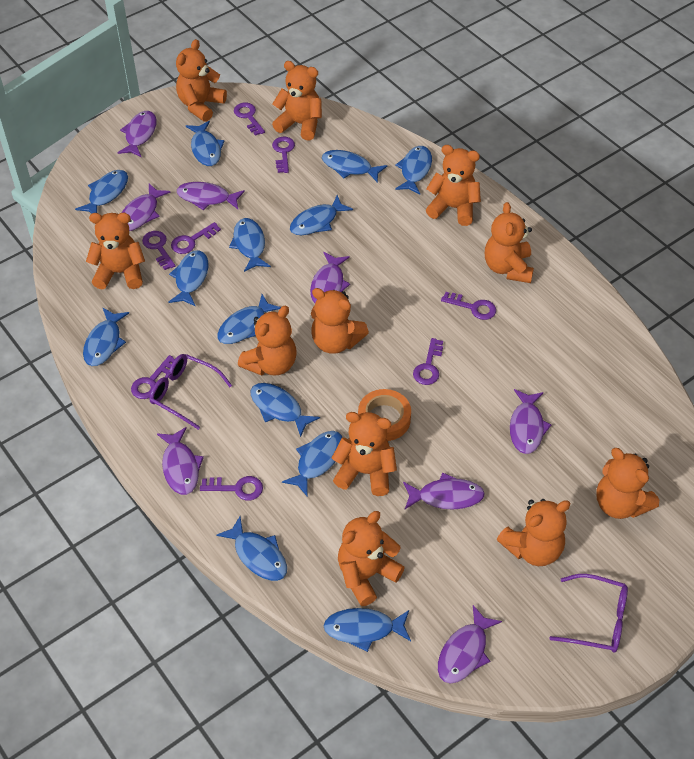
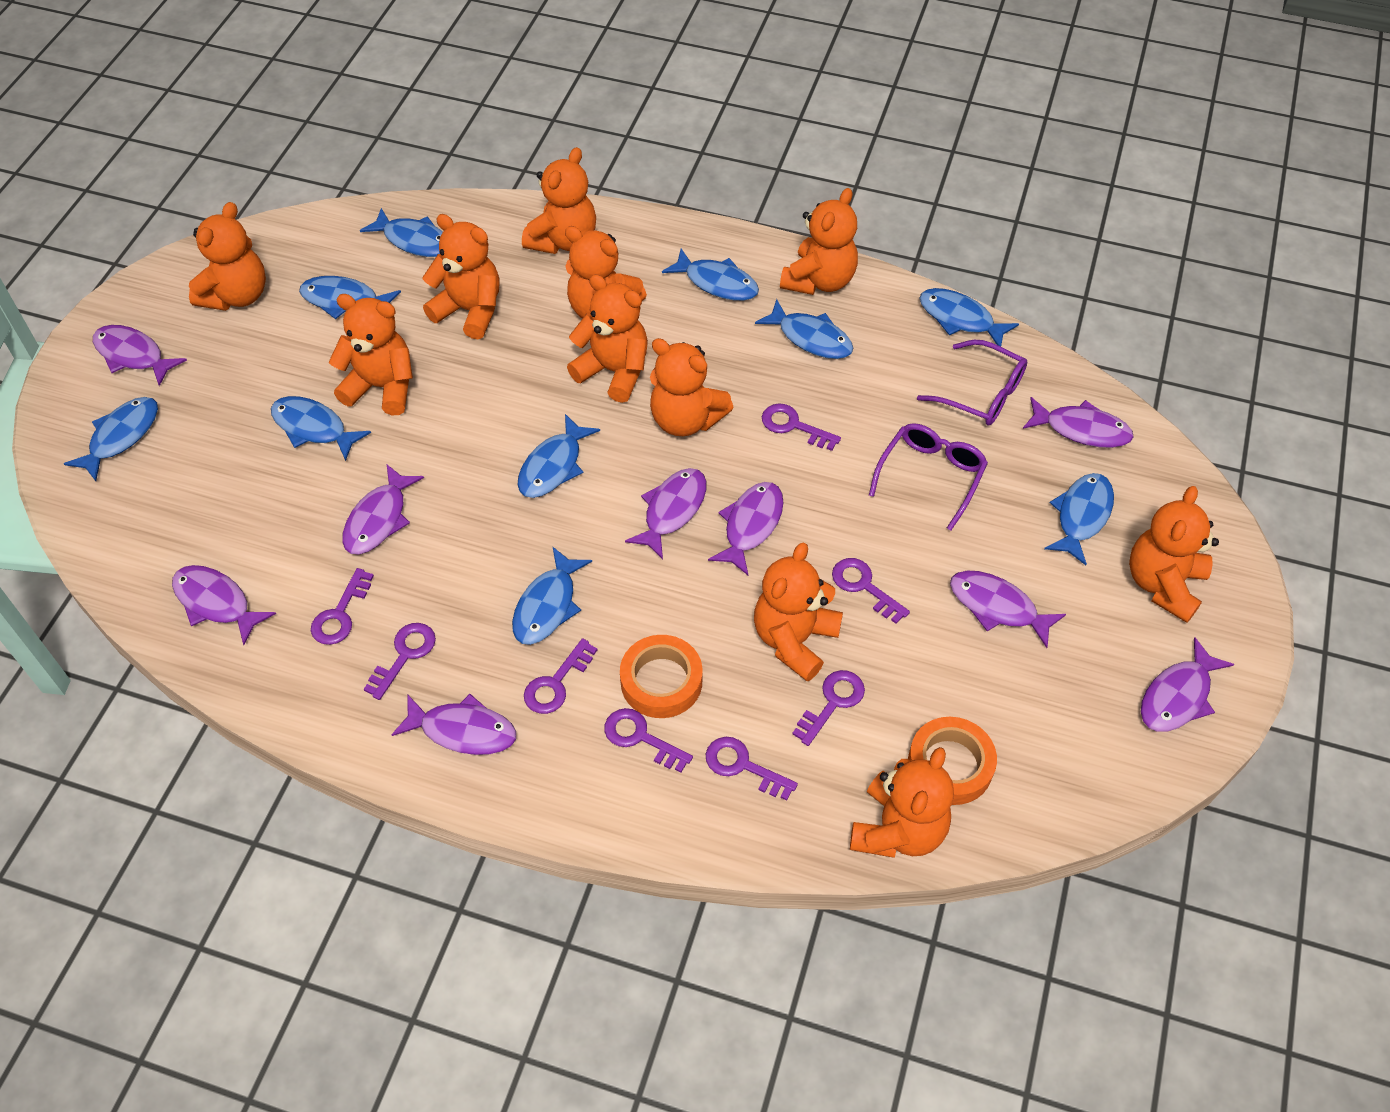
blue fish: 13 -> 10
orange tape: 1 -> 2
purple fish: 8 -> 9

